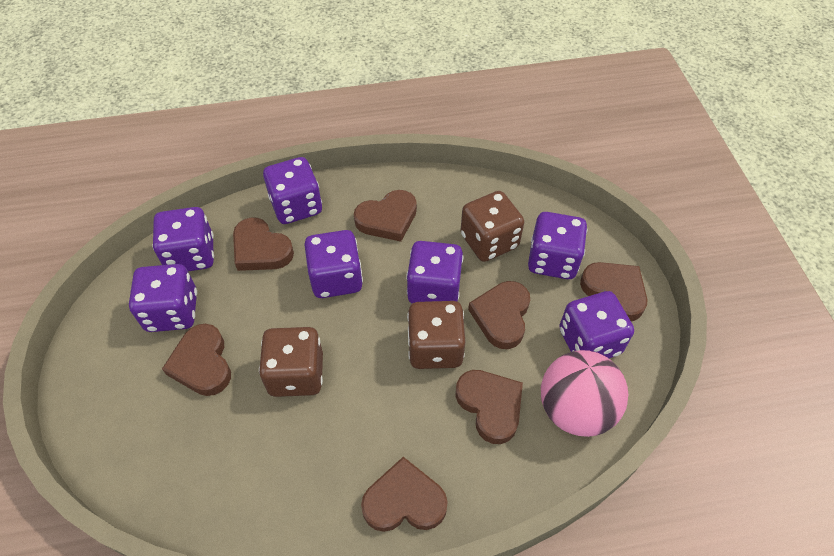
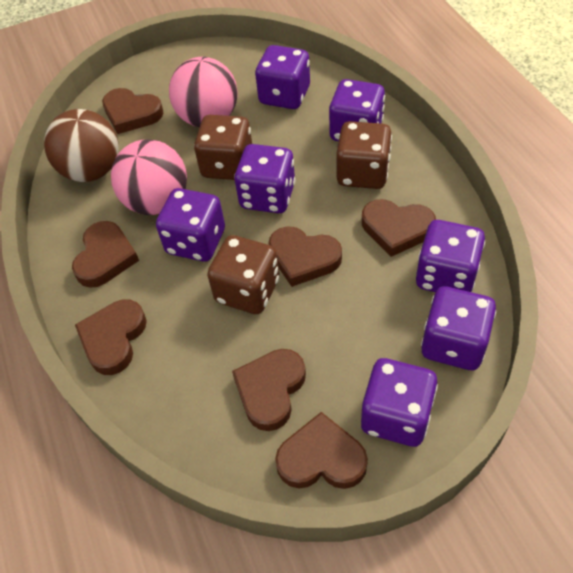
brown ball: 0 -> 1
pink ball: 1 -> 2

